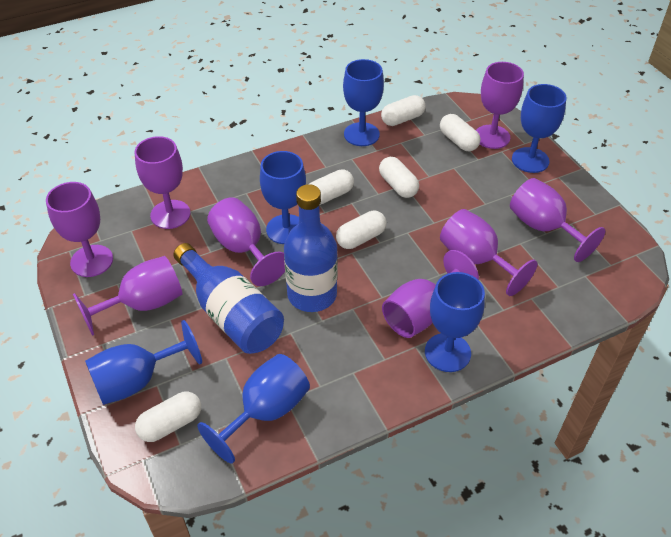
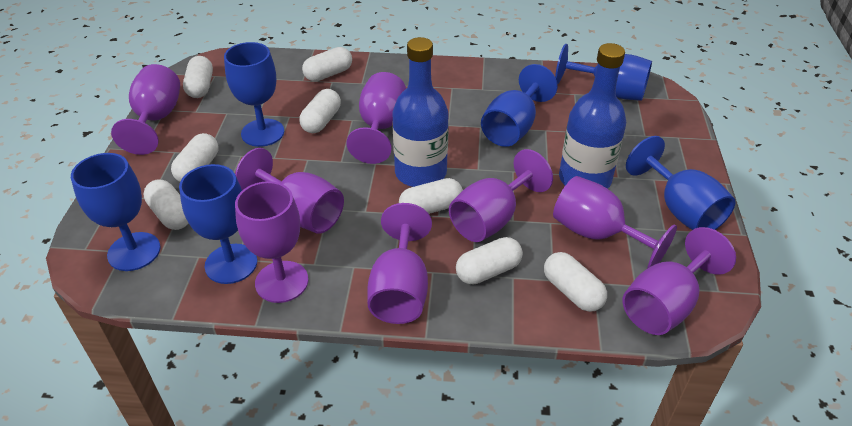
white capsule: 6 -> 8

